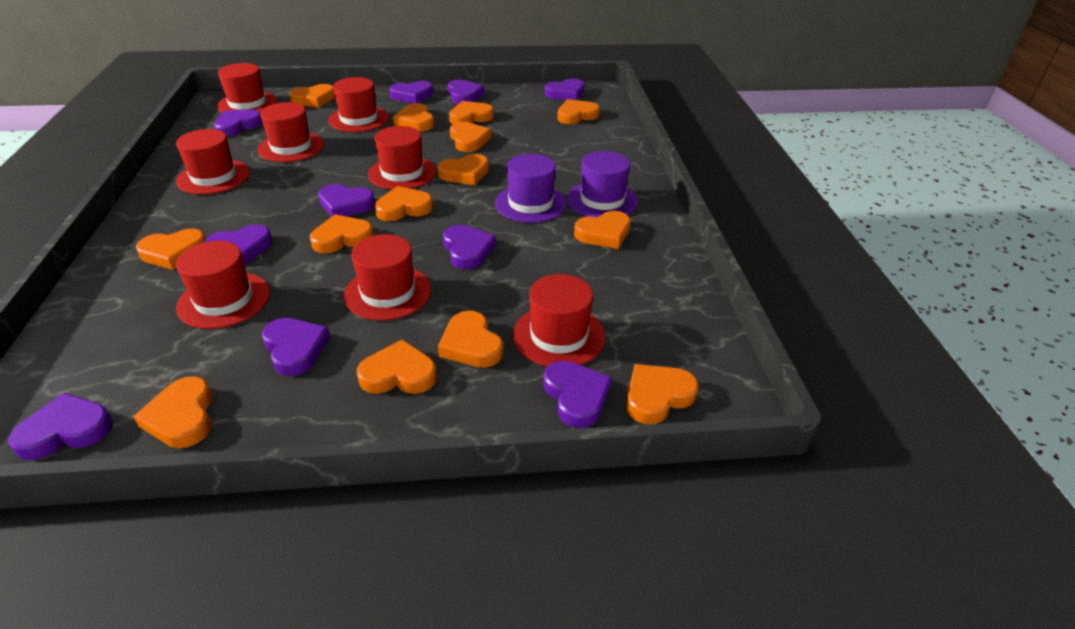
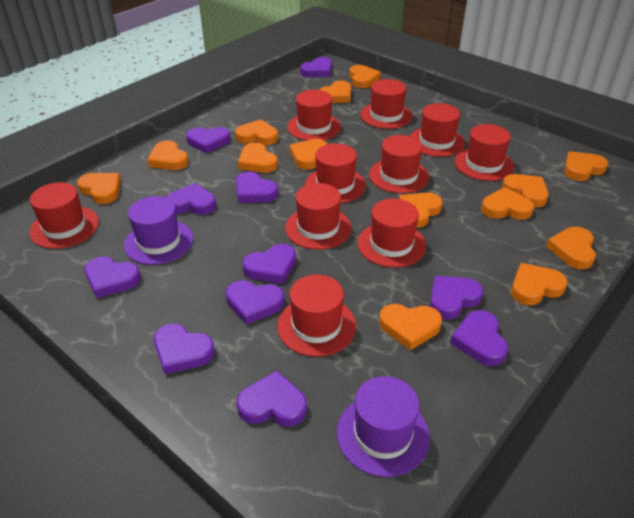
purple heart: 10 -> 11
red hat: 8 -> 10

